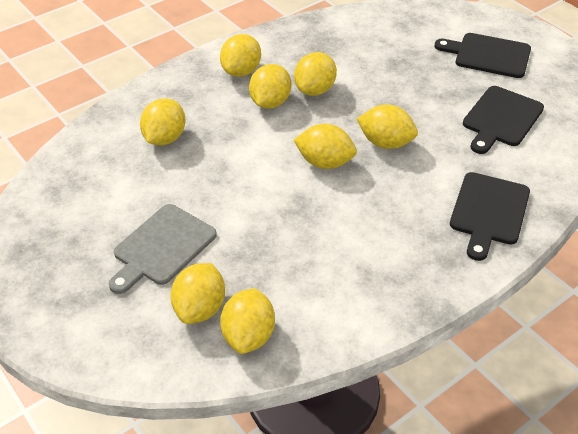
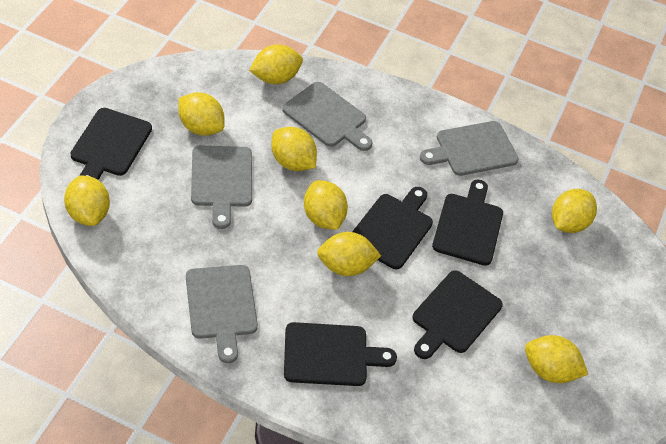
black cutting board: 3 -> 5
grey cutting board: 1 -> 4

